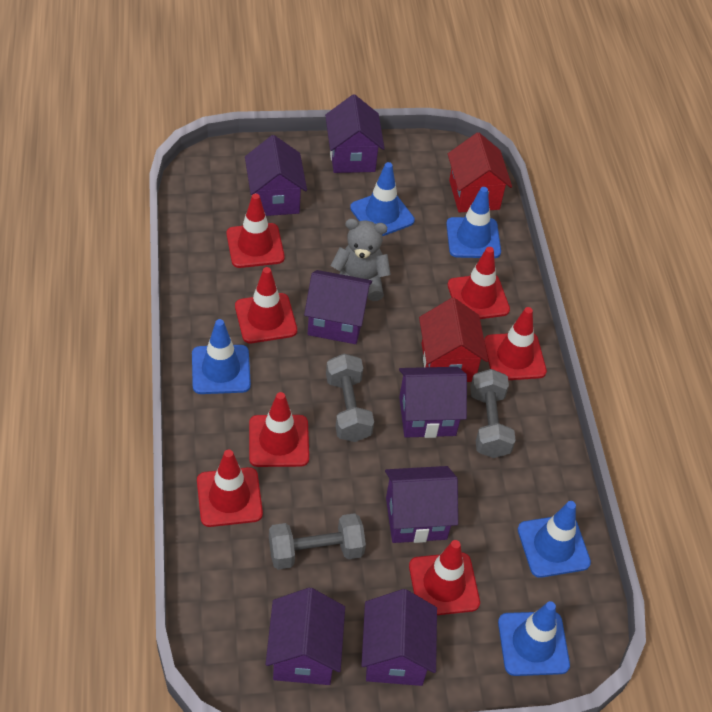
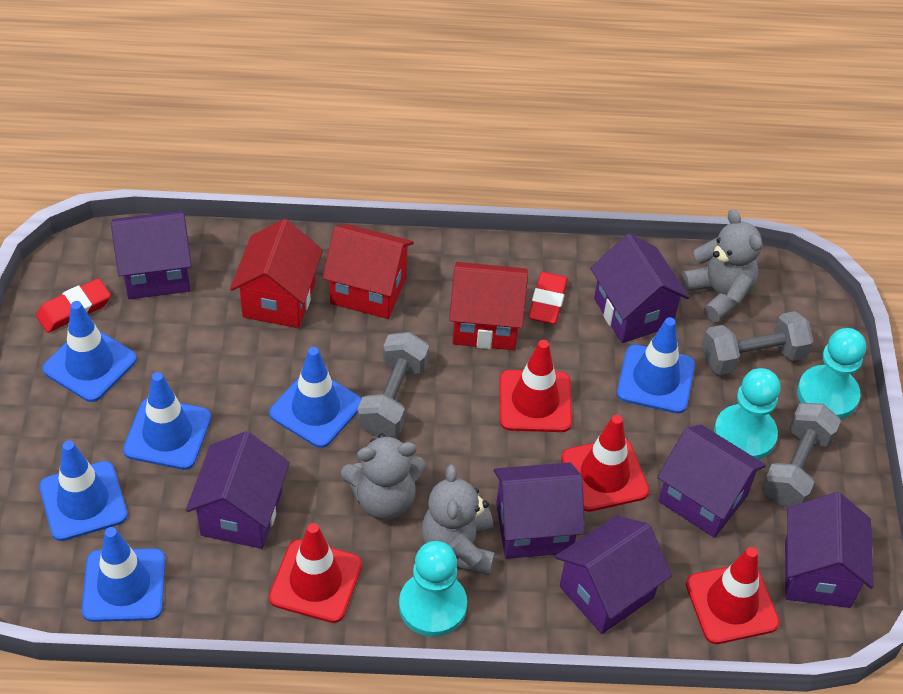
blue traffic cone: 5 -> 6
grey teddy bear: 1 -> 3
red eraser: 0 -> 2
red house: 2 -> 3
red traffic cone: 7 -> 4
turquoise pawn: 0 -> 3

